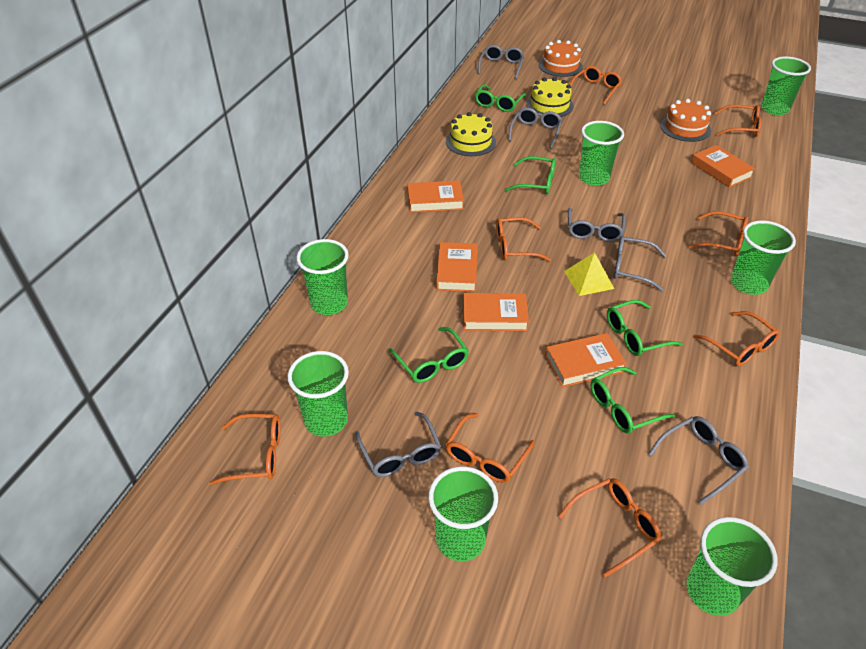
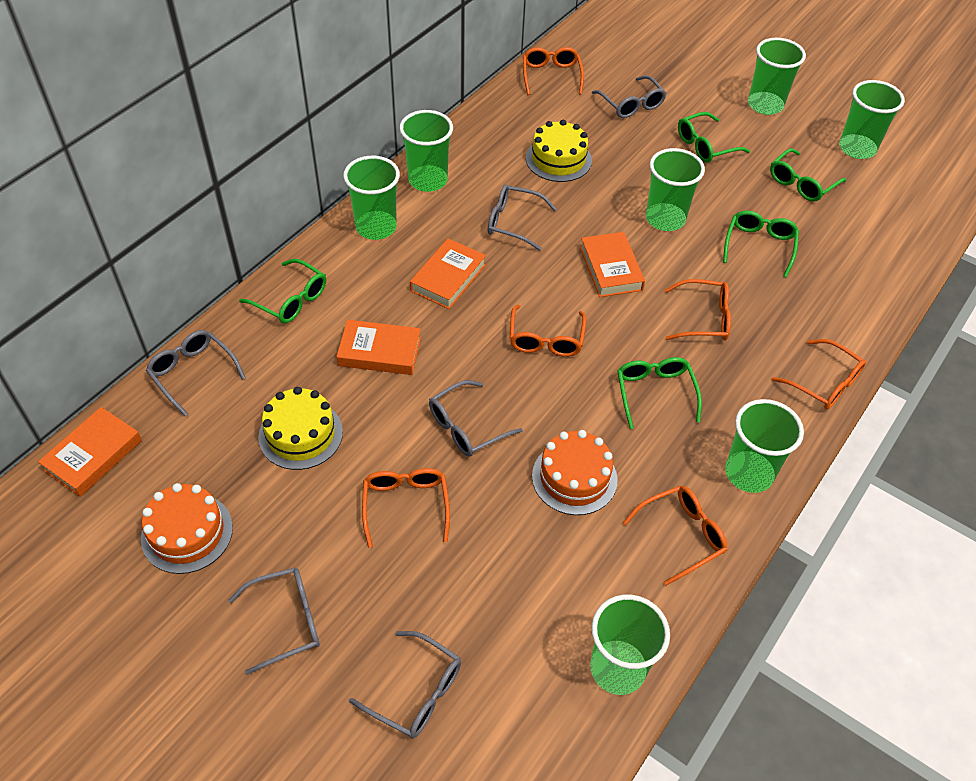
orange book: 5 -> 4
orange glasses: 8 -> 6
yellow pyramid: 1 -> 0

